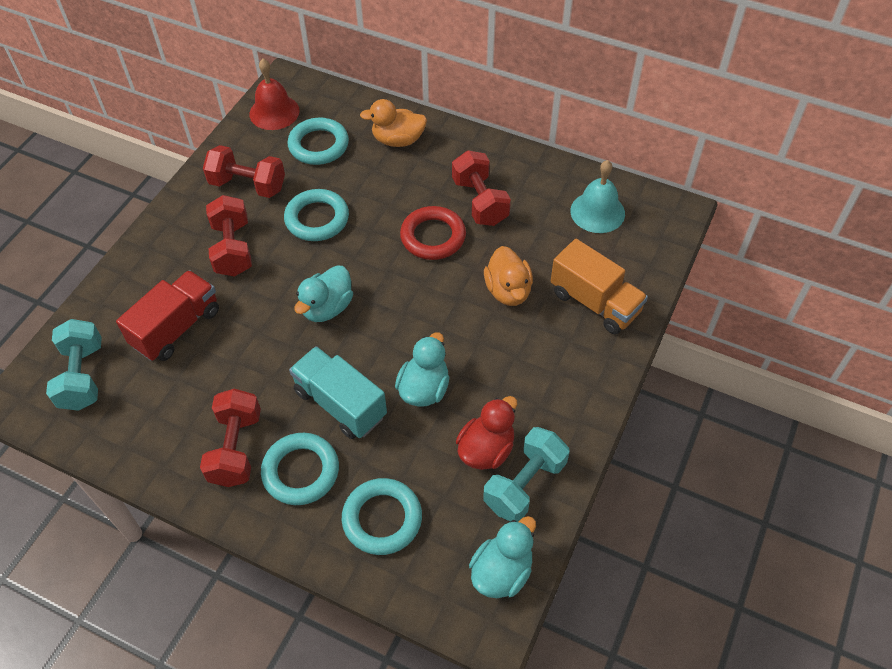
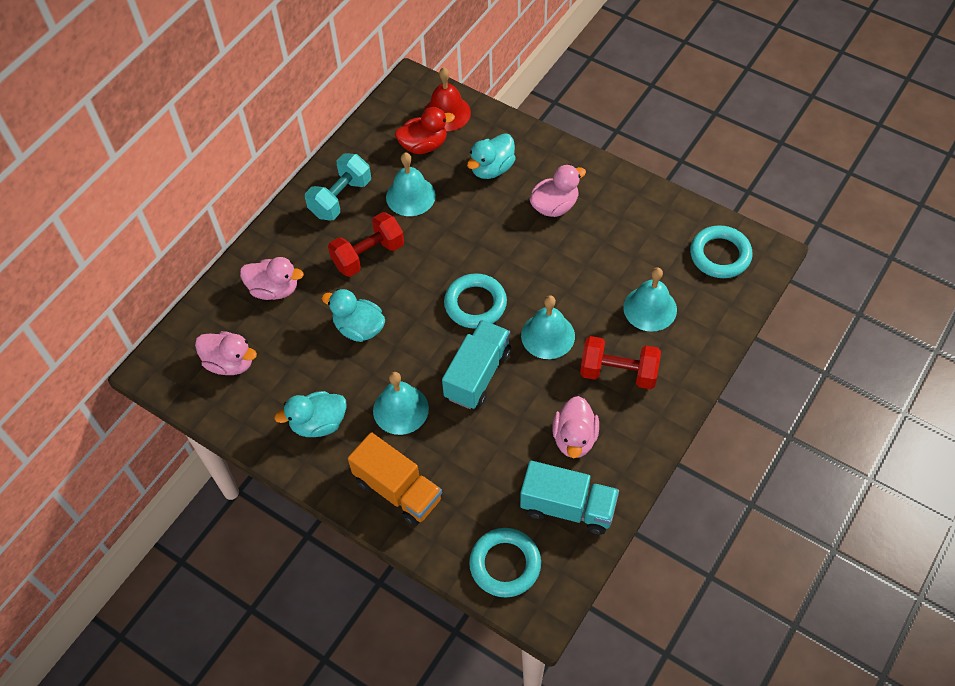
orange duck: 2 -> 0
pink duck: 0 -> 4
red dumbbell: 4 -> 2
red ring: 1 -> 0
red truck: 1 -> 0
turquoise bell: 1 -> 4
turquoise dumbbell: 2 -> 1
turquoise ring: 4 -> 3
turquoise truck: 1 -> 2

